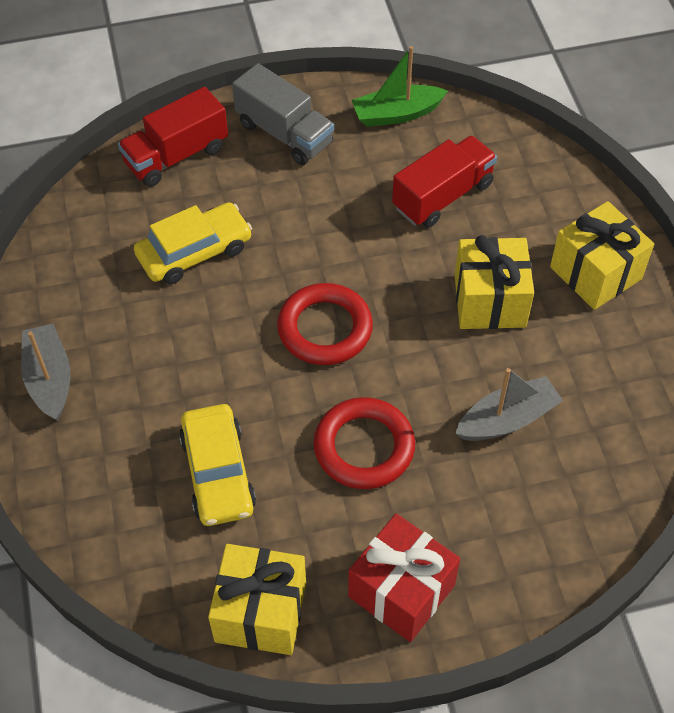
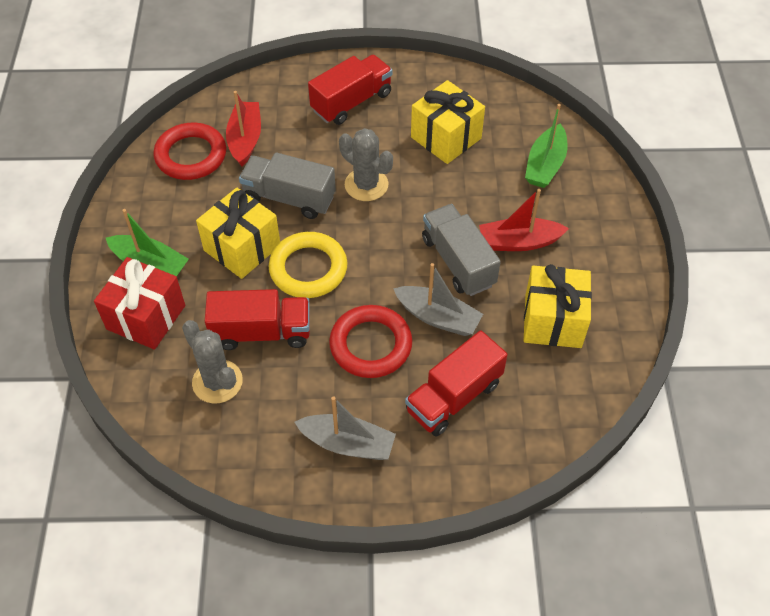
green boat: 1 -> 2
grey cactus: 0 -> 2
grey truck: 1 -> 2
red boat: 0 -> 2
red truck: 2 -> 3
yellow car: 2 -> 0
yellow ring: 0 -> 1

